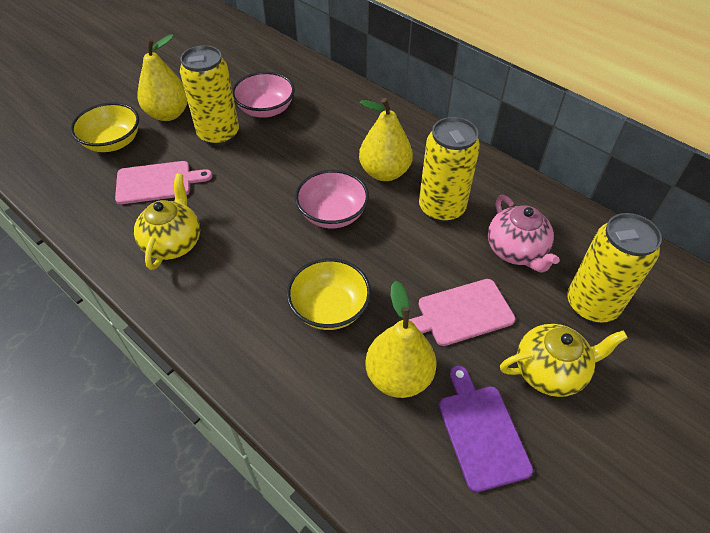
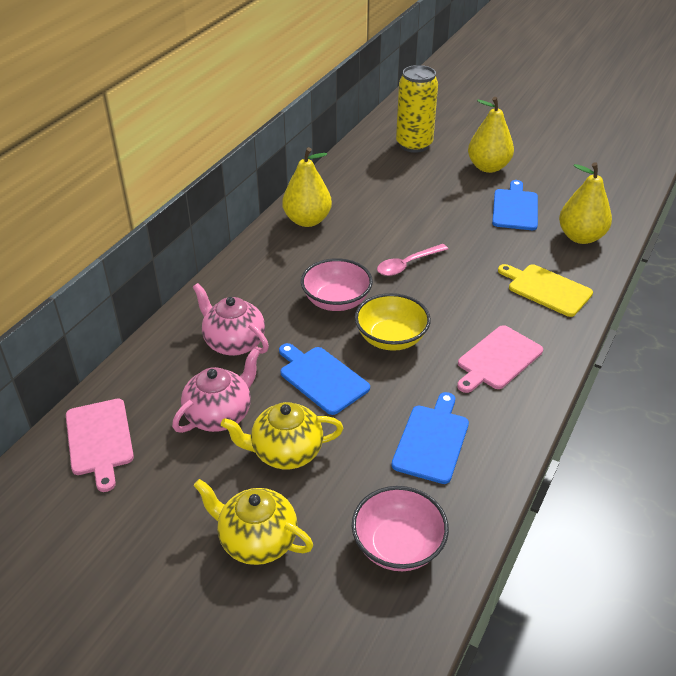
blue cutting board: 0 -> 3
pink spoon: 0 -> 1
pink teapot: 1 -> 2
purple cutting board: 1 -> 0
yellow bowl: 2 -> 1
yellow can: 3 -> 1
yellow cutting board: 0 -> 1

